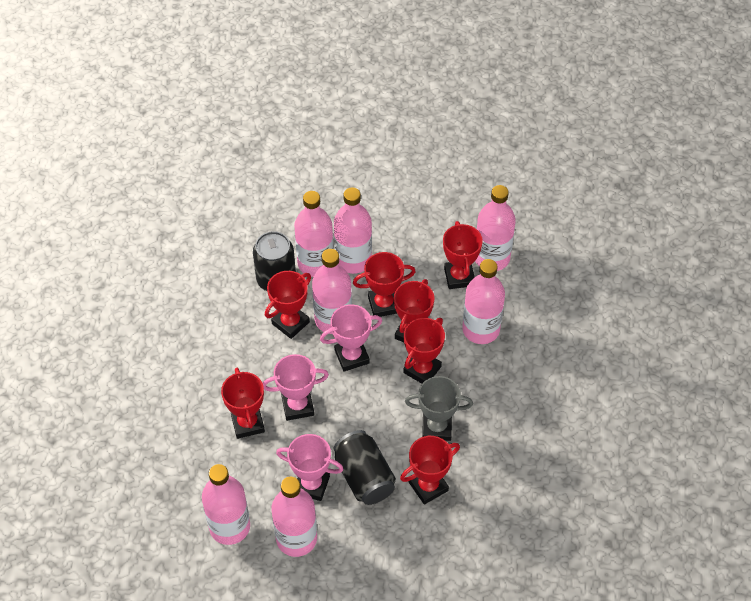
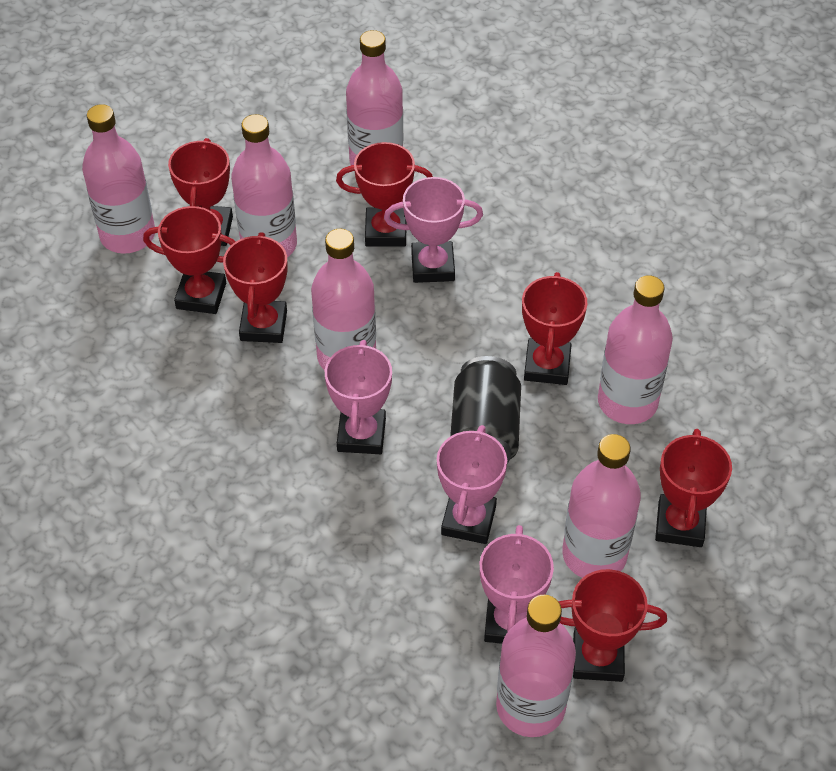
black can: 2 -> 1
grey trophy: 1 -> 0
pink trophy: 3 -> 4

